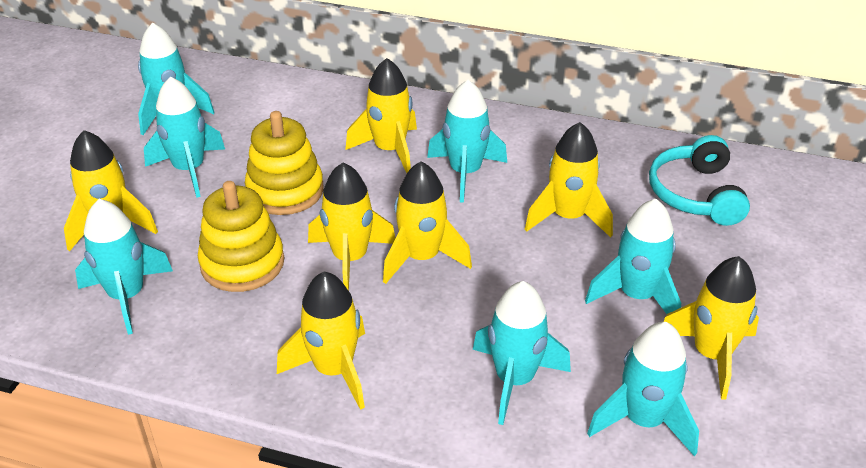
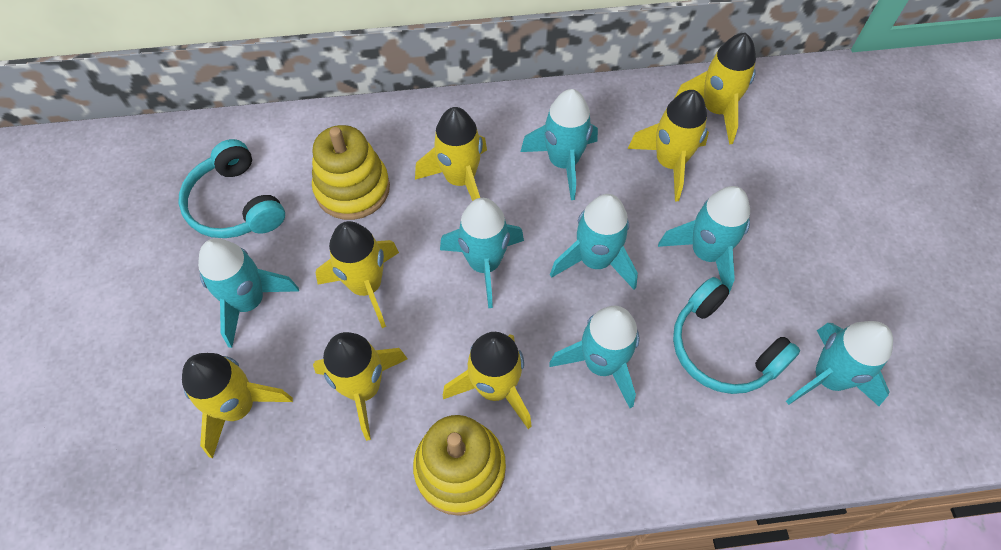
turquoise headphones: 1 -> 2

